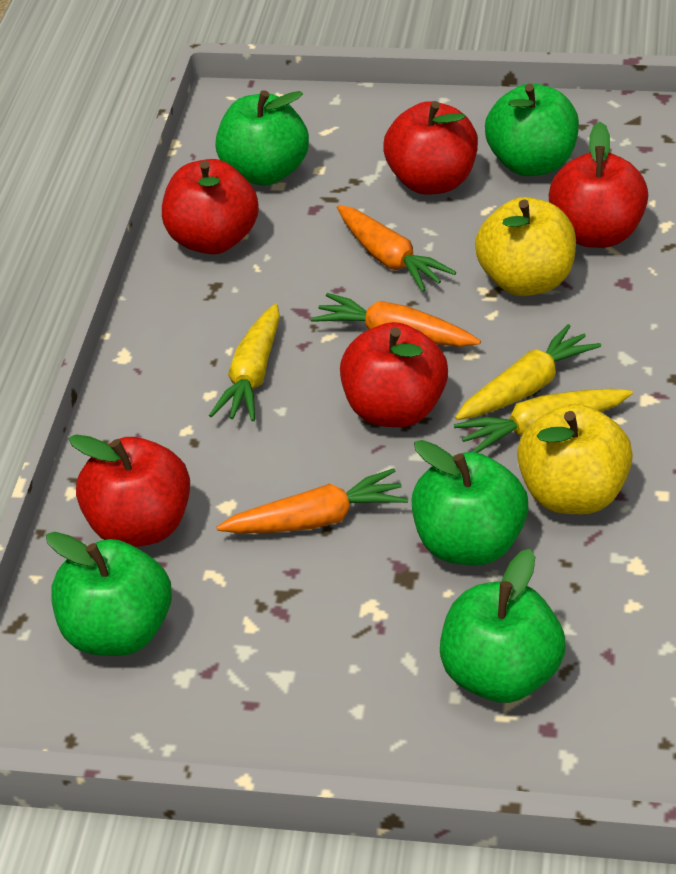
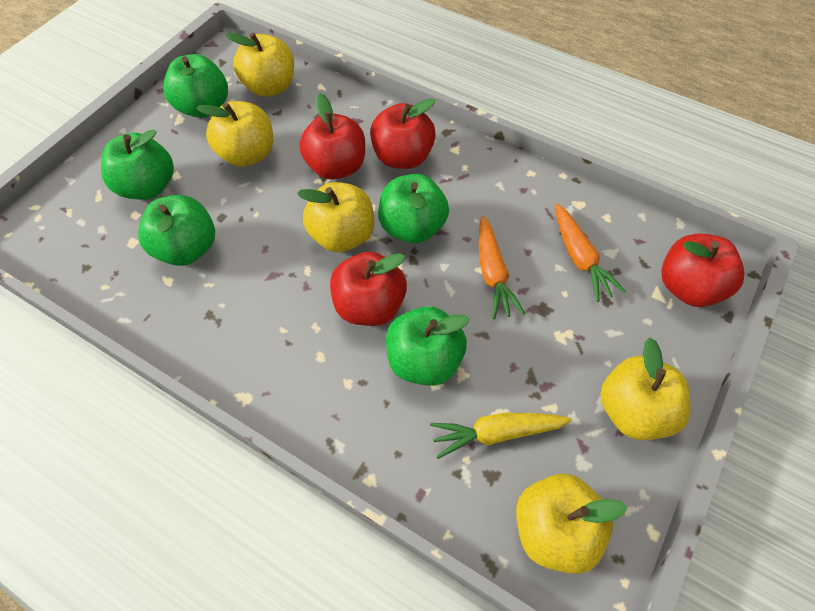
orange carrot: 3 -> 2
red apple: 5 -> 4
yellow apple: 2 -> 5
yellow carrot: 3 -> 1

